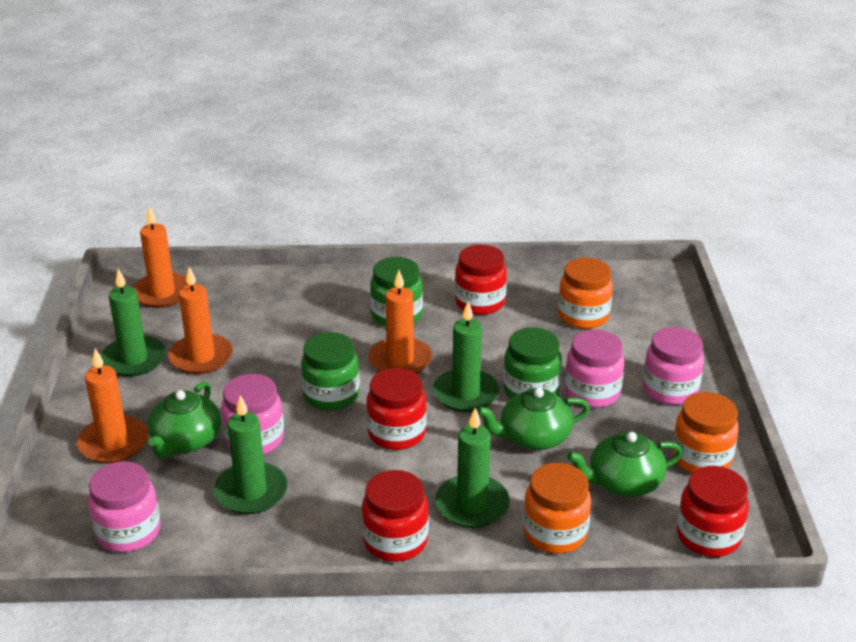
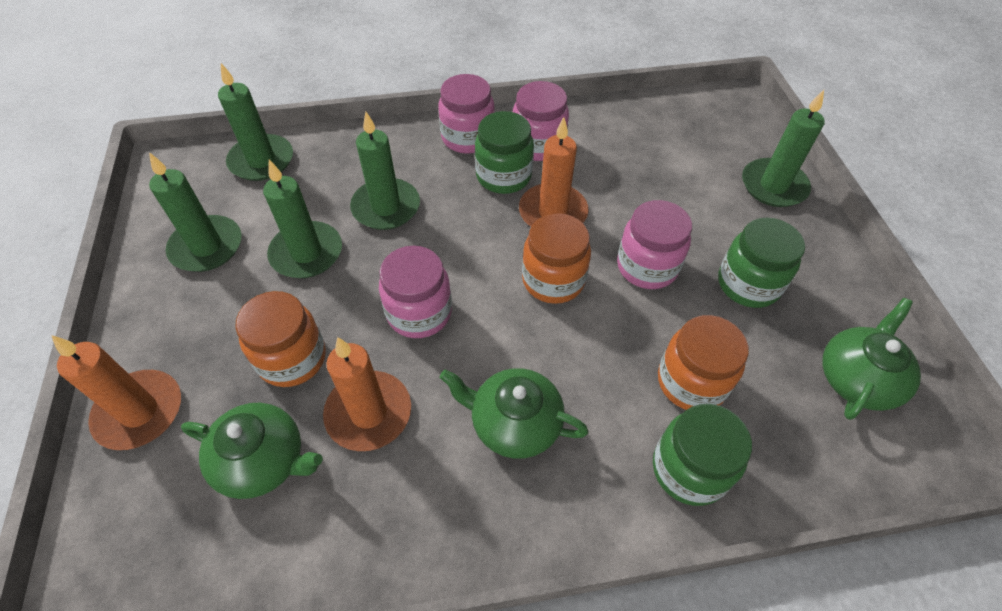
green candle: 4 -> 5
orange candle: 4 -> 3
red jar: 4 -> 0

